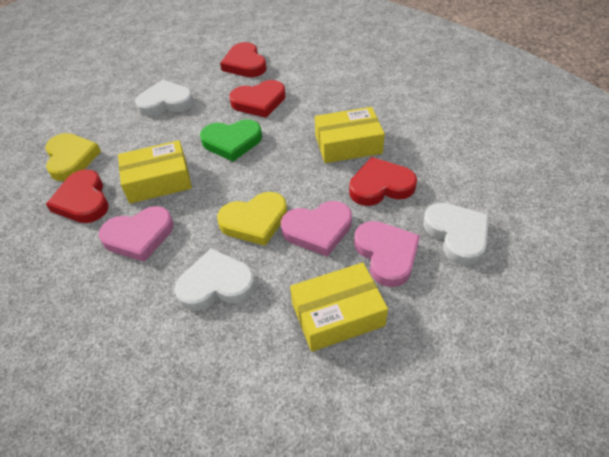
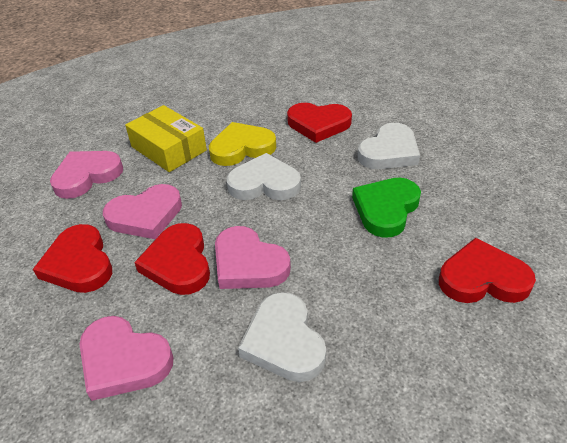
pink heart: 3 -> 4
yellow box: 3 -> 1
yellow heart: 2 -> 1

